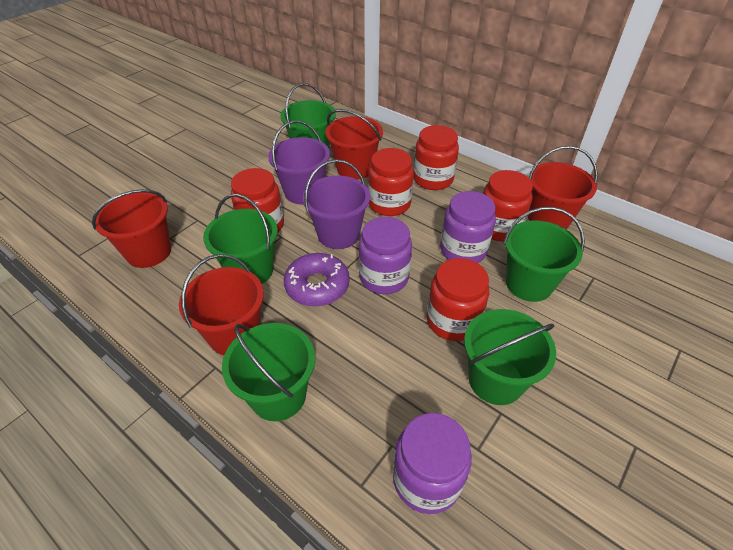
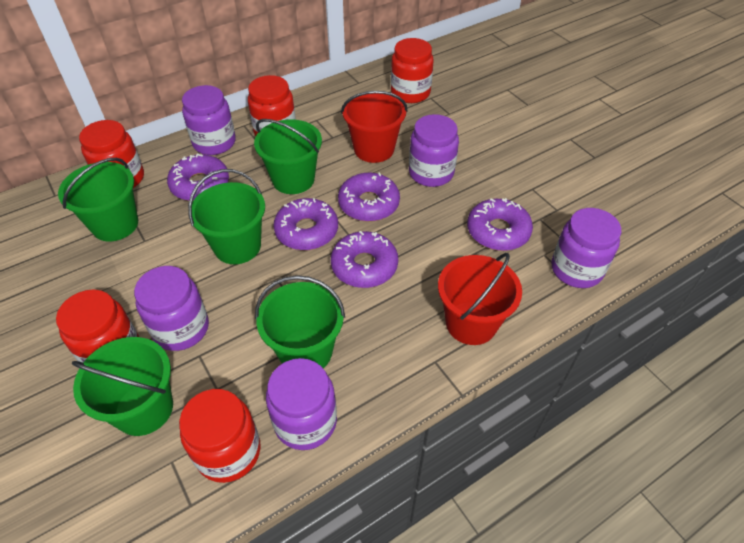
purple bucket: 2 -> 0
purple donut: 1 -> 5
purple jar: 3 -> 5
red bucket: 4 -> 2

